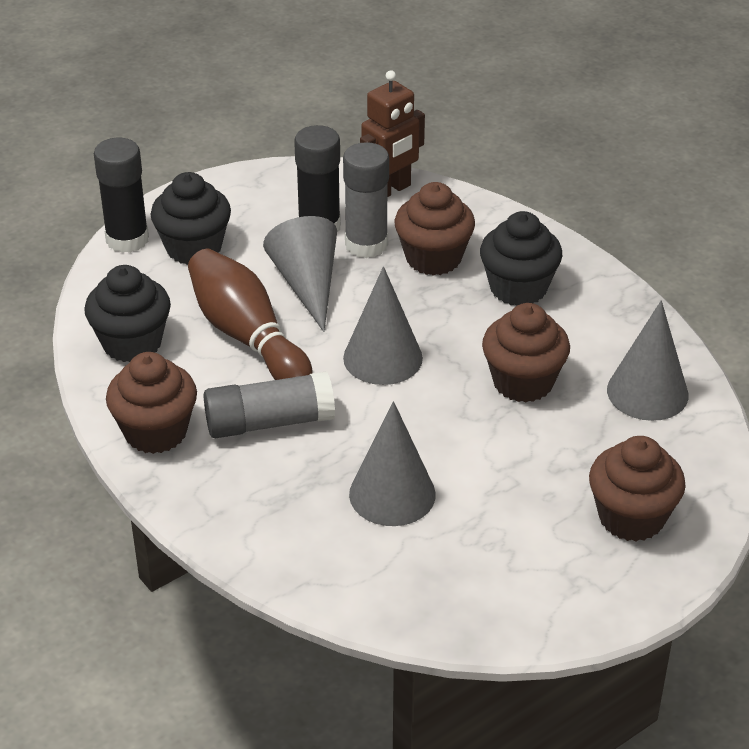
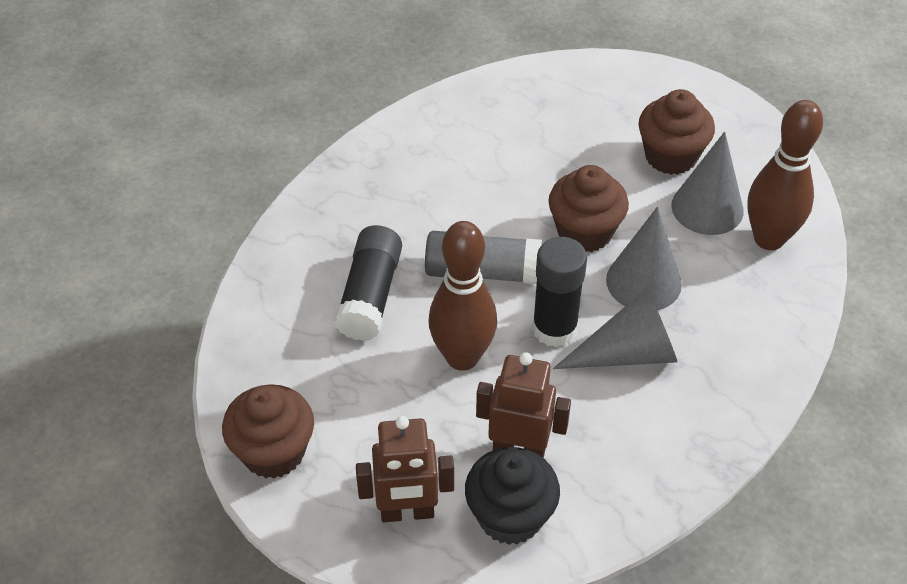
black cupcake: 3 -> 1
brown bowling pin: 1 -> 2
brown cupcake: 4 -> 3
brown robot: 1 -> 2
grey cone: 4 -> 3
grey glue stick: 2 -> 1

